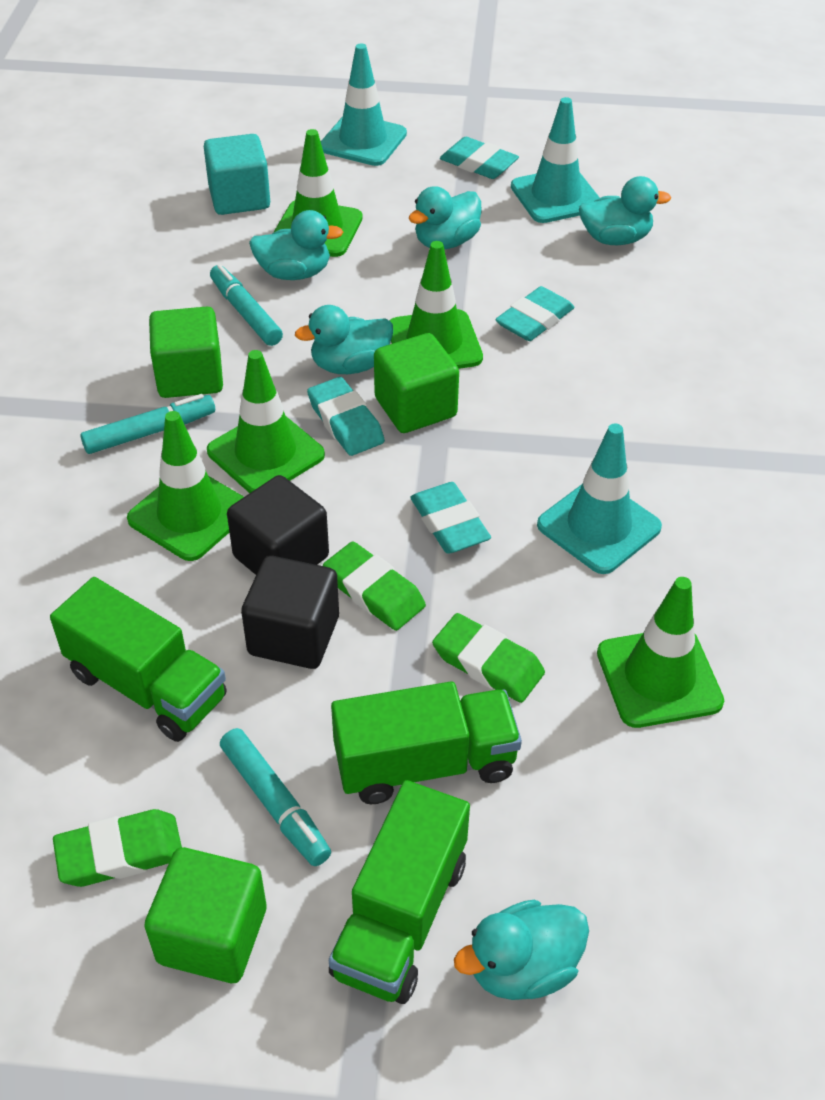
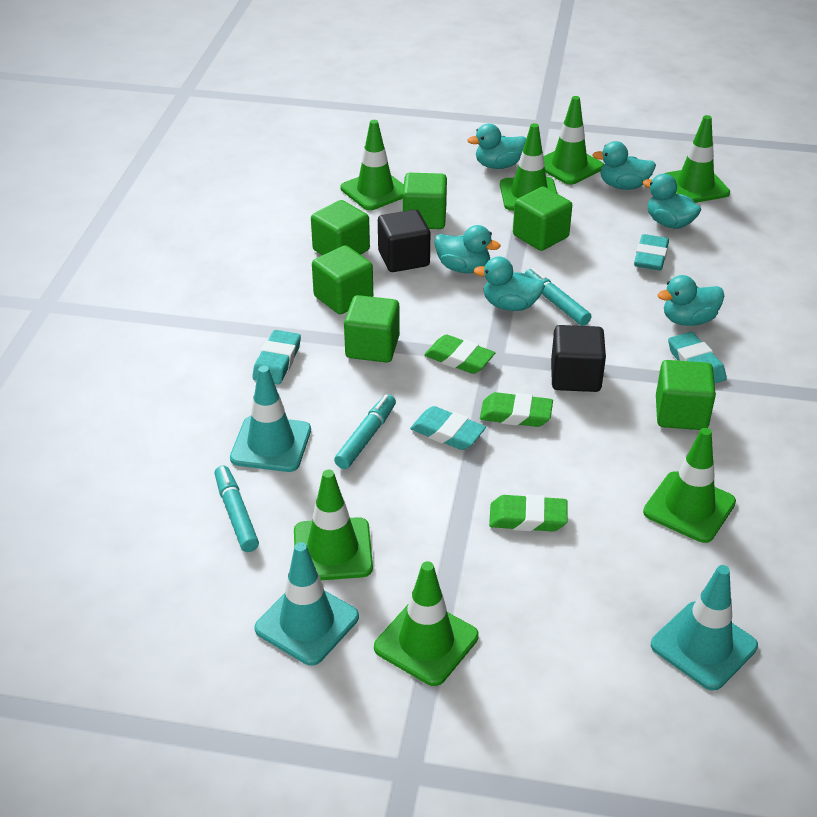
green cube: 3 -> 6
green traffic cone: 5 -> 7
green truck: 3 -> 0
turquoise cube: 1 -> 0
turquoise duck: 5 -> 6

